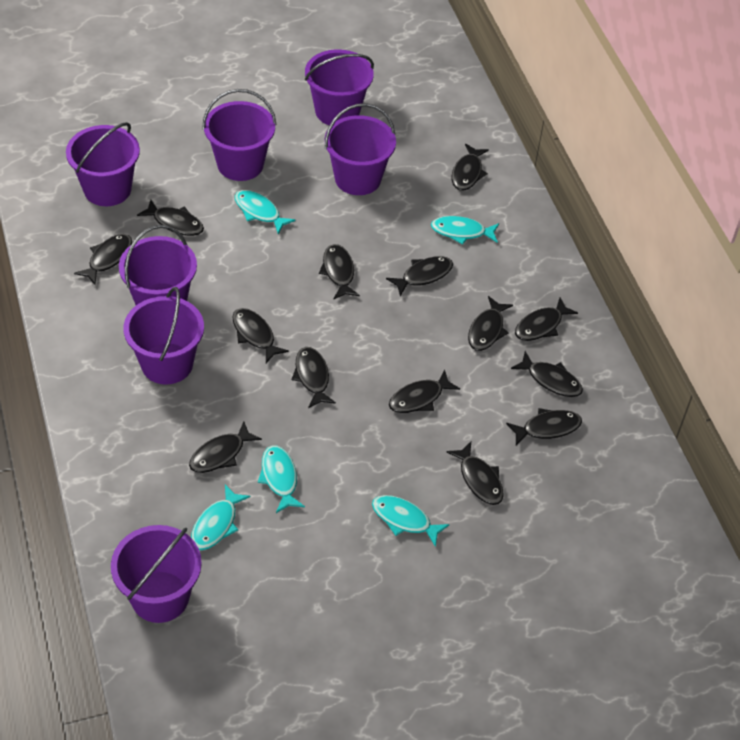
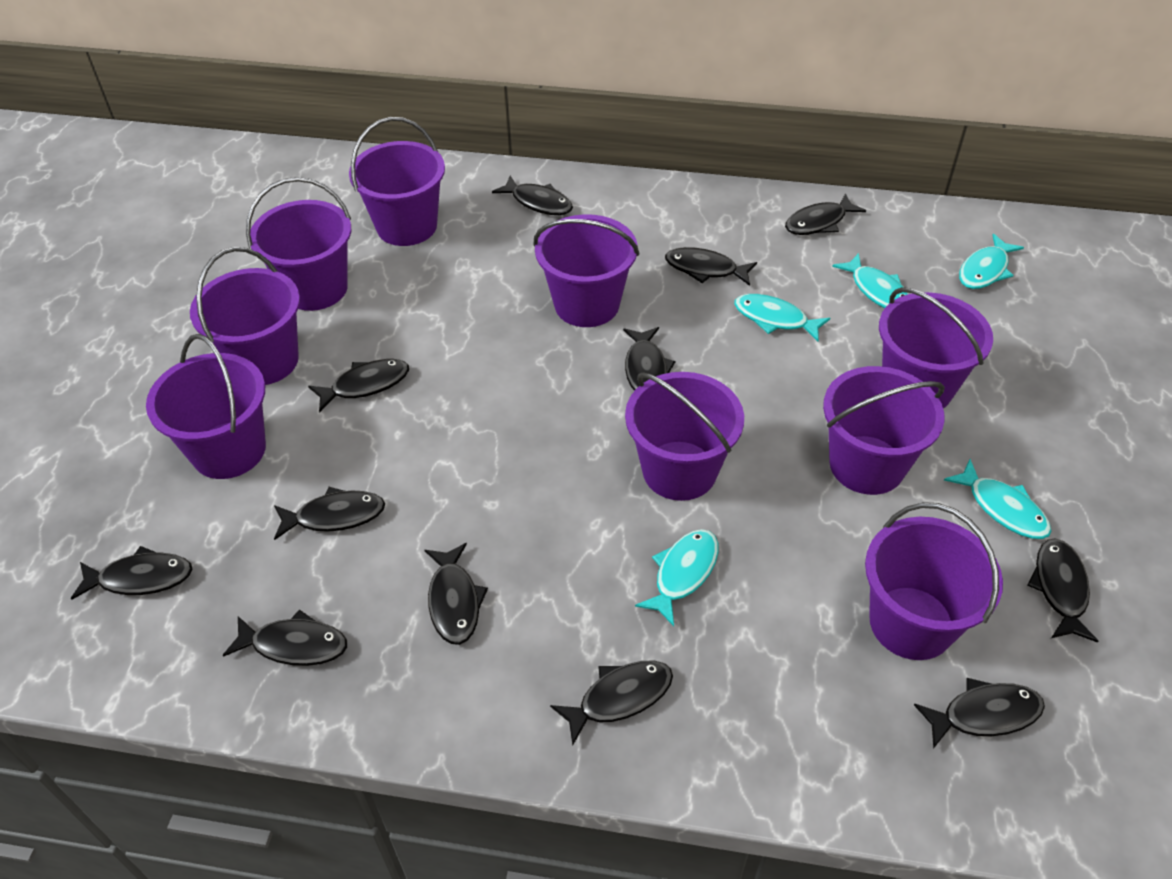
black fish: 14 -> 12
purple bucket: 7 -> 9

